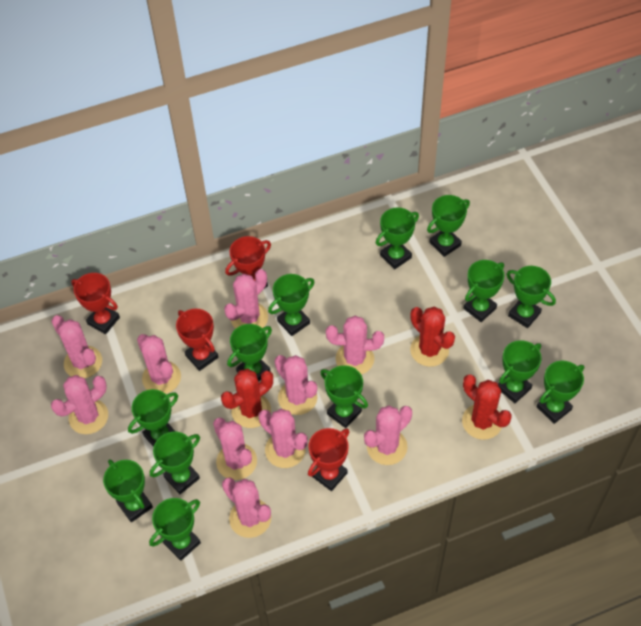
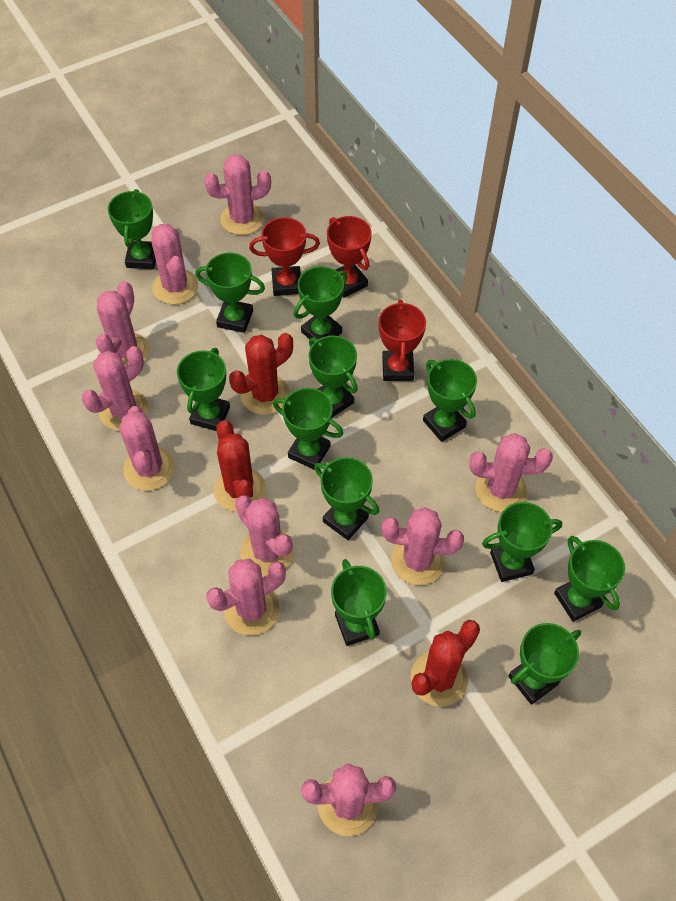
green trophy: 13 -> 12
red trophy: 4 -> 3

